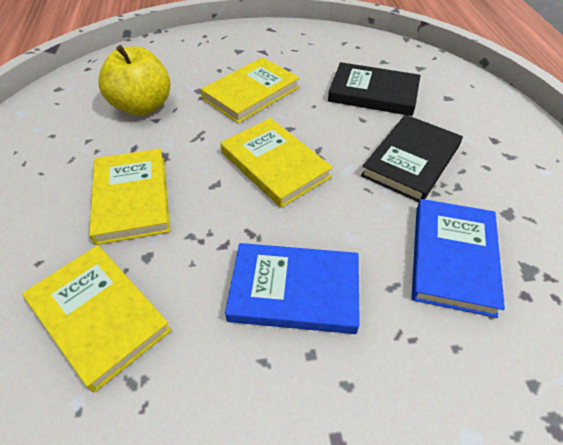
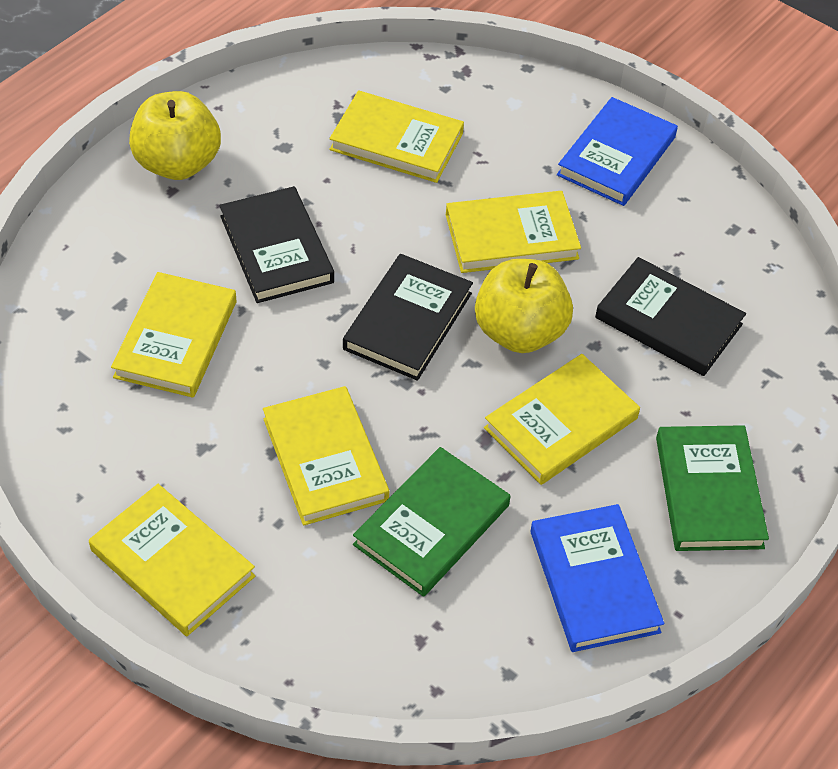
black book: 2 -> 3
green book: 0 -> 2
yellow apple: 1 -> 2
yellow book: 4 -> 6

